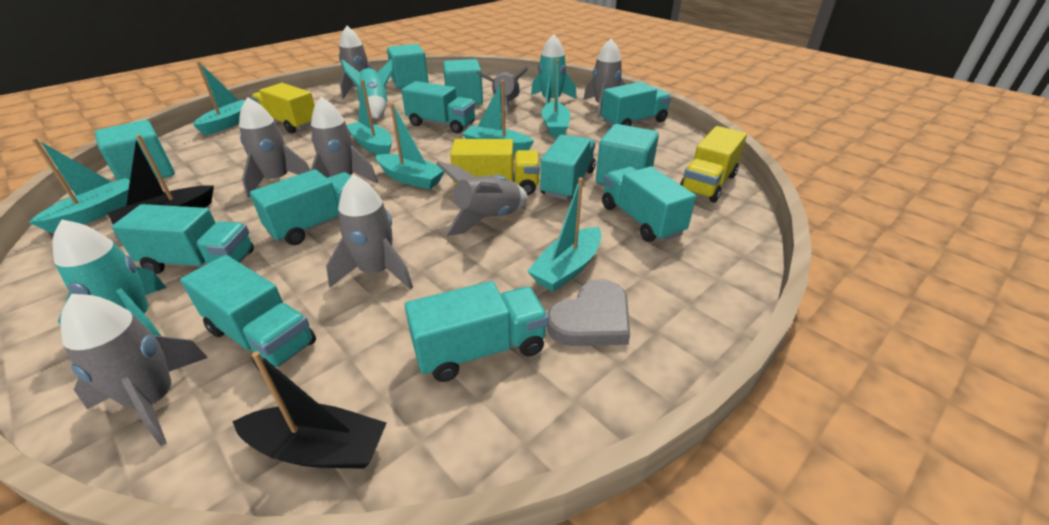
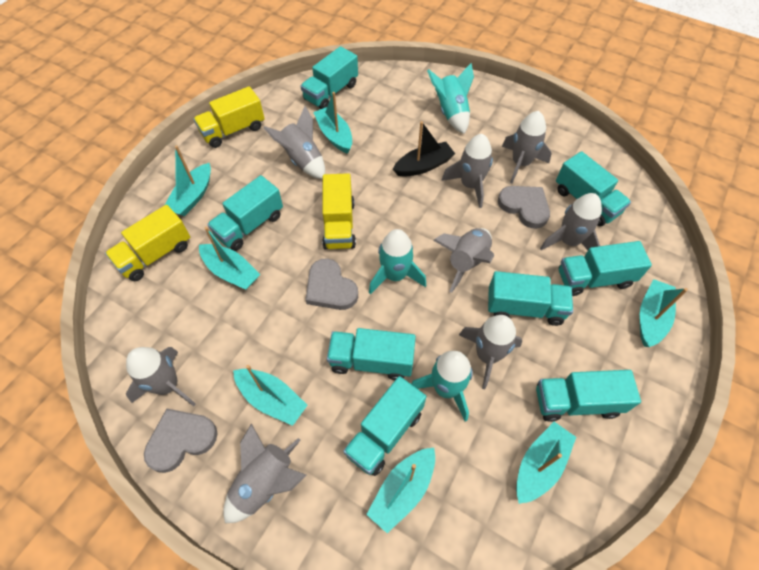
black boat: 2 -> 1
grey heart: 1 -> 3
turquoise cube: 4 -> 0

